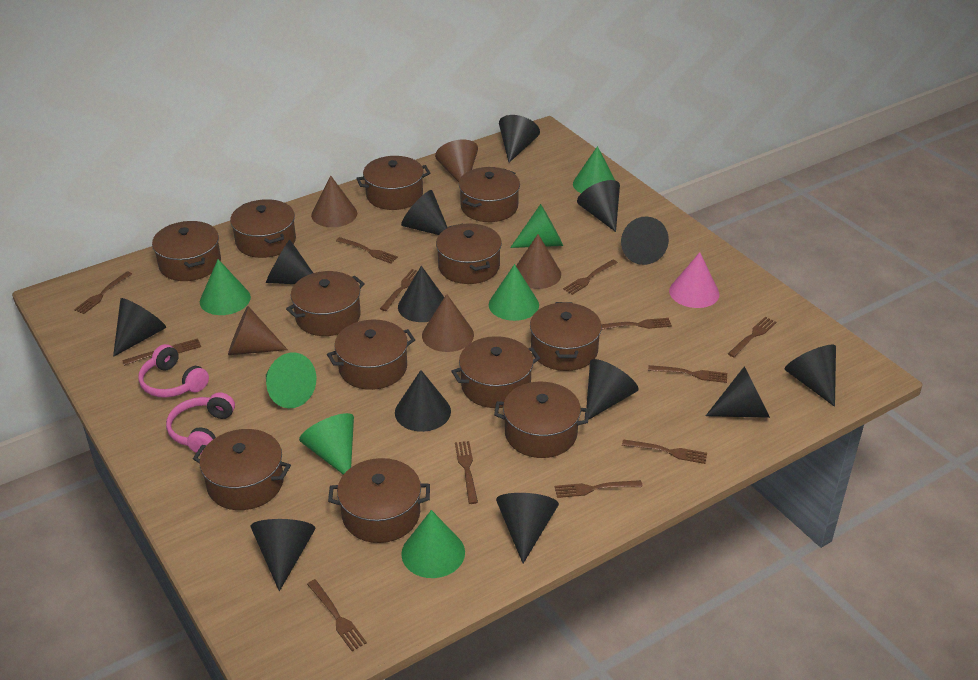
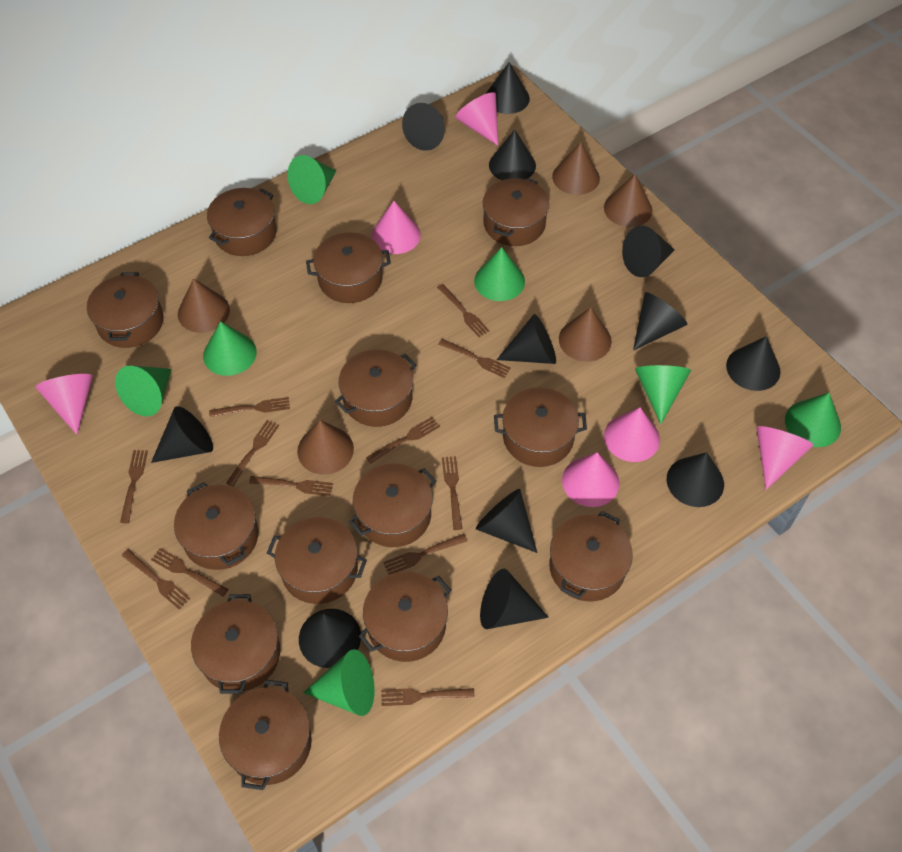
black cone: 13 -> 12
brown pot: 12 -> 13
pink cone: 1 -> 6
pink headphones: 2 -> 0

